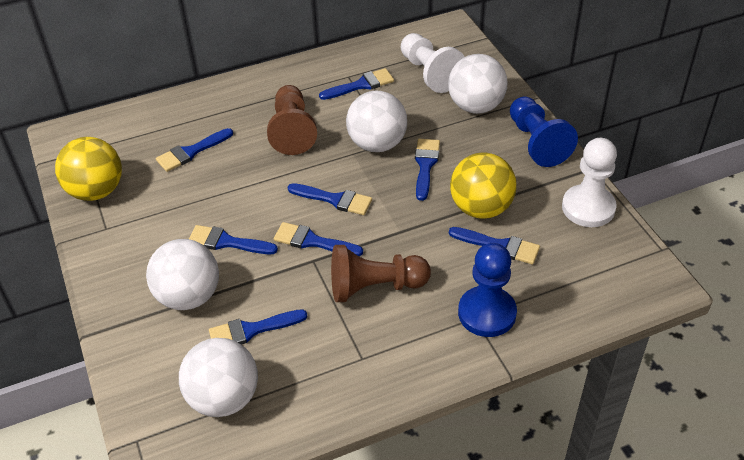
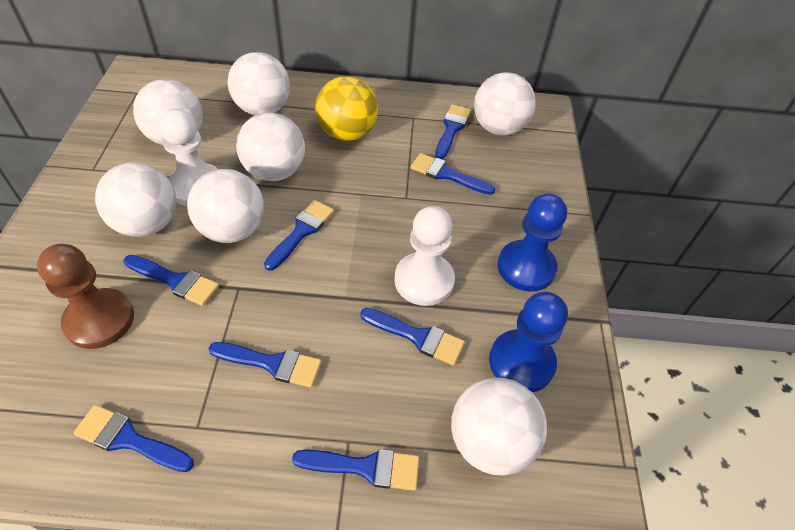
brown pawn: 2 -> 1
white ball: 4 -> 7
yellow ball: 2 -> 1

